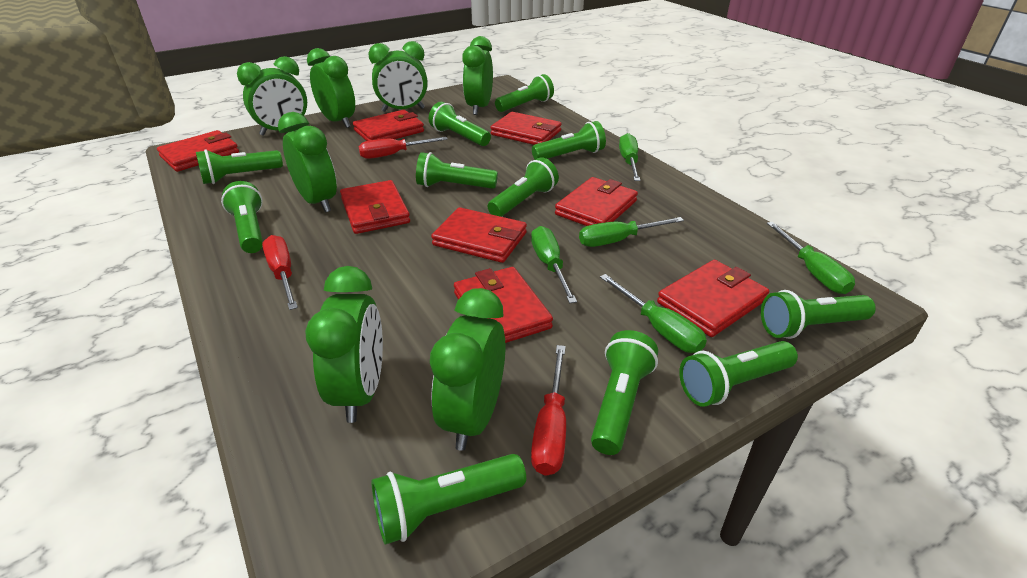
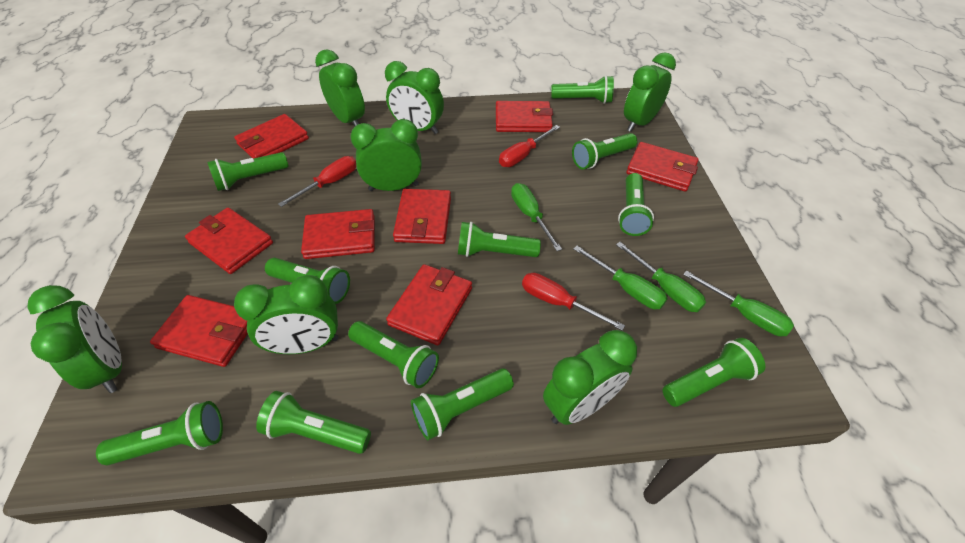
green screwdriver: 5 -> 4

